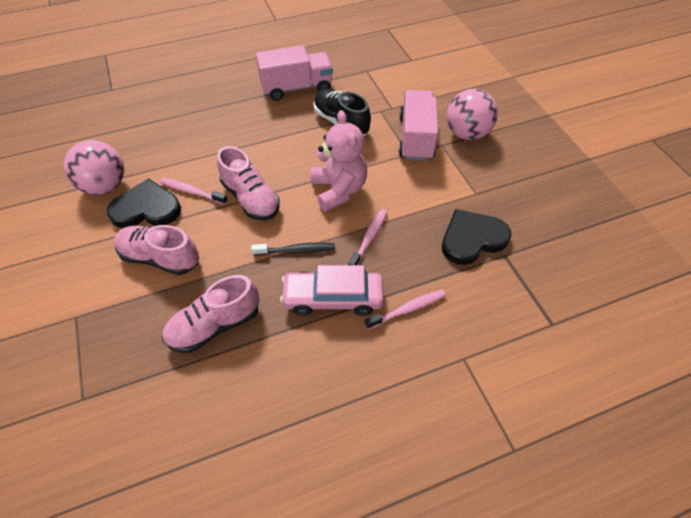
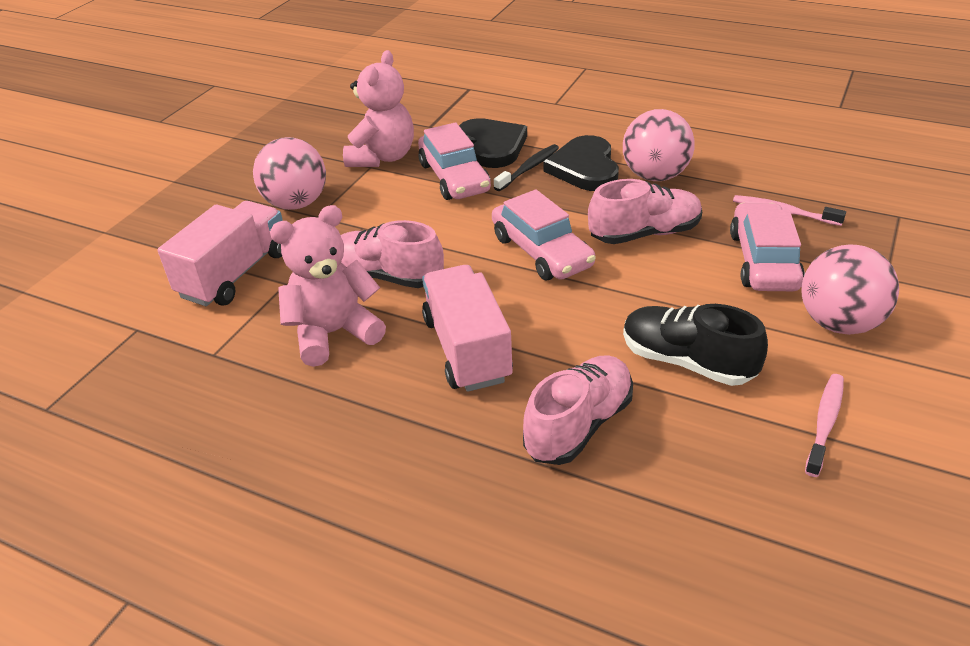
pink ball: 2 -> 3
pink car: 1 -> 3
pink teddy bear: 1 -> 2
pink toothbrush: 3 -> 2

